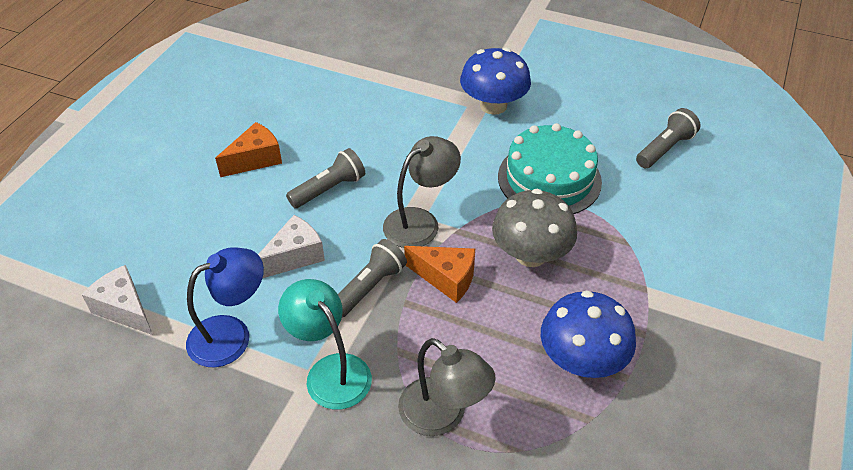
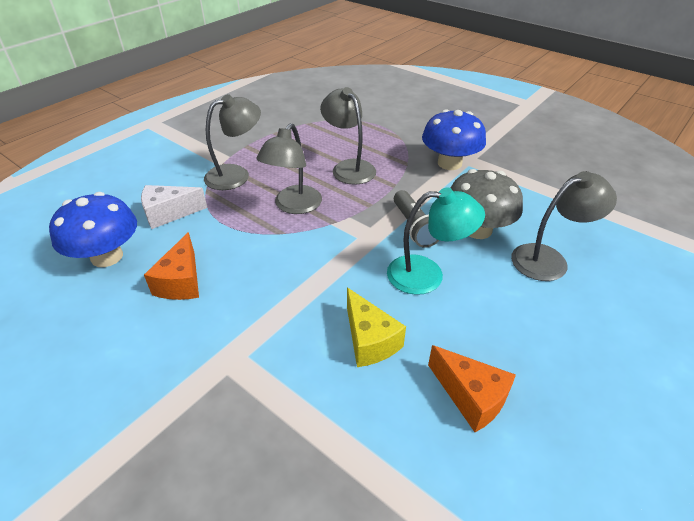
blue lamp: 1 -> 0
grey flashlight: 3 -> 1
grey lamp: 2 -> 4
turquoise cake: 1 -> 0
white cheese: 2 -> 1
yellow cheese: 0 -> 1

